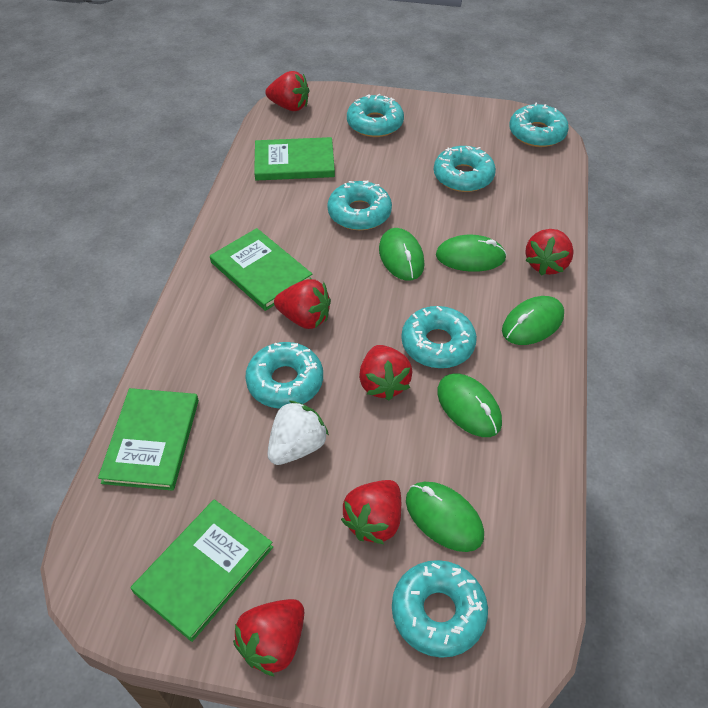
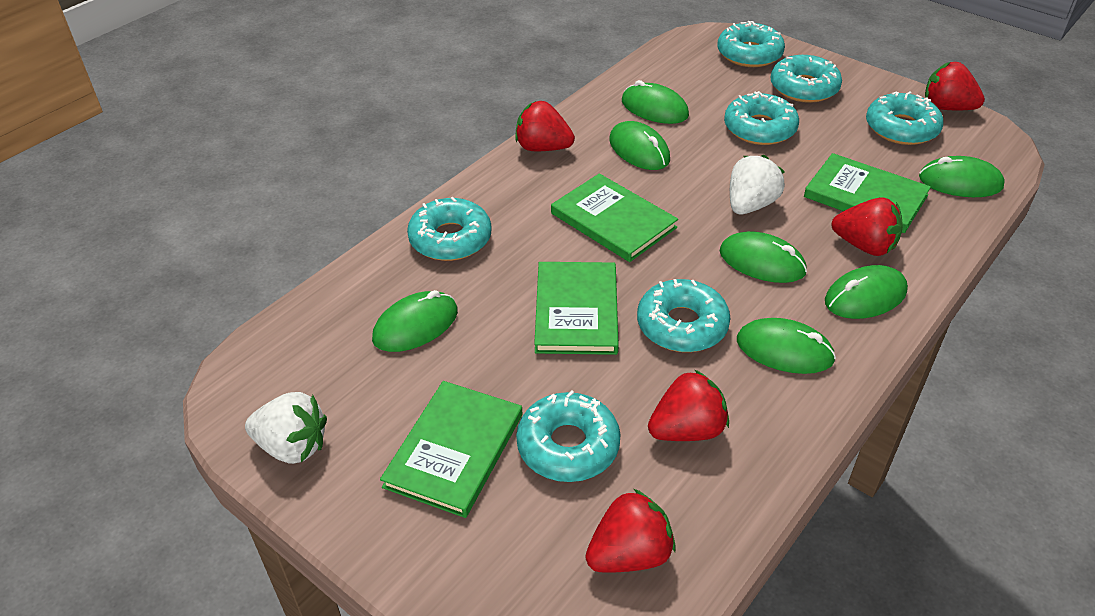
green mouse: 5 -> 7
red strawberry: 6 -> 5
white strawberry: 1 -> 2

